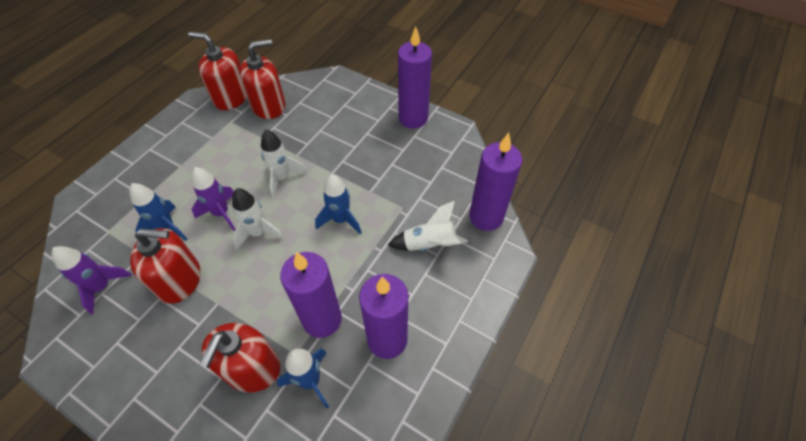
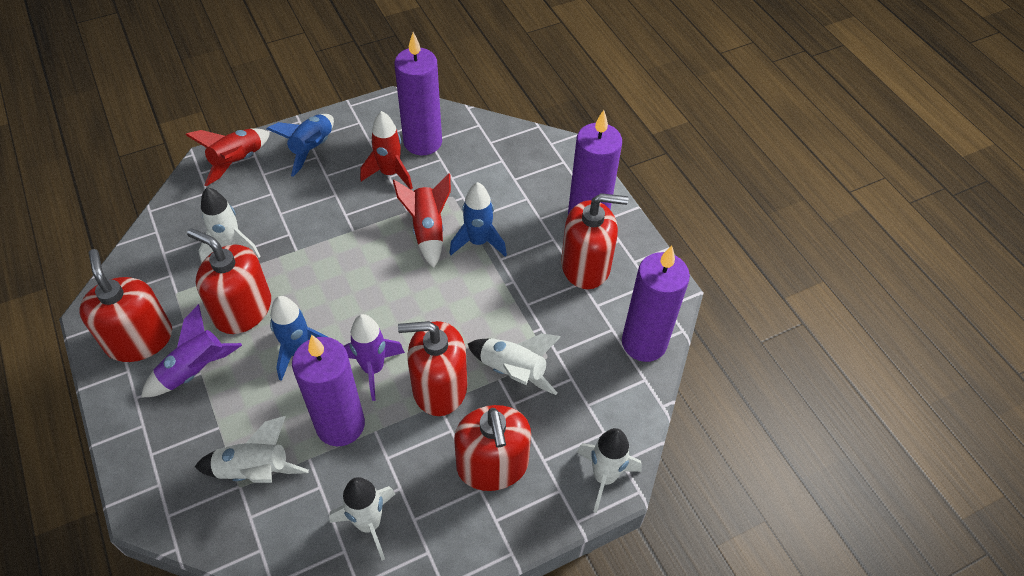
red rocket: 0 -> 3
red soap dispenser: 4 -> 5
white rocket: 3 -> 5

